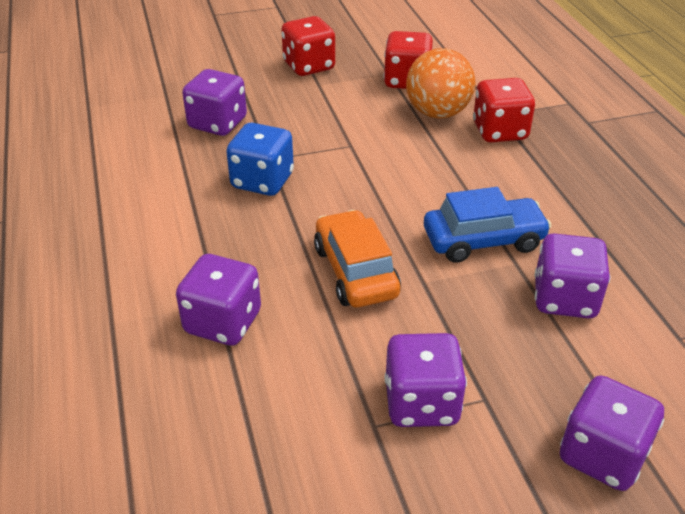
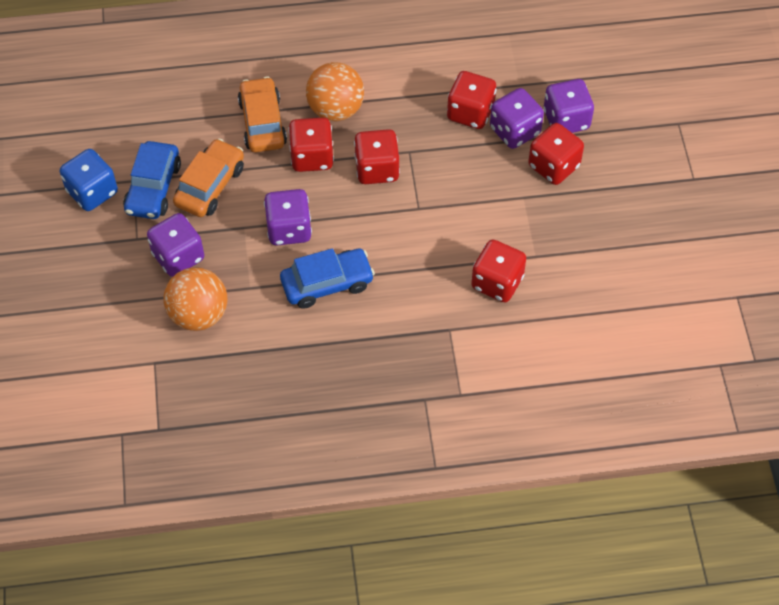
blue car: 1 -> 2
orange ball: 1 -> 2
orange car: 1 -> 2
purple dice: 5 -> 4
red dice: 3 -> 5

